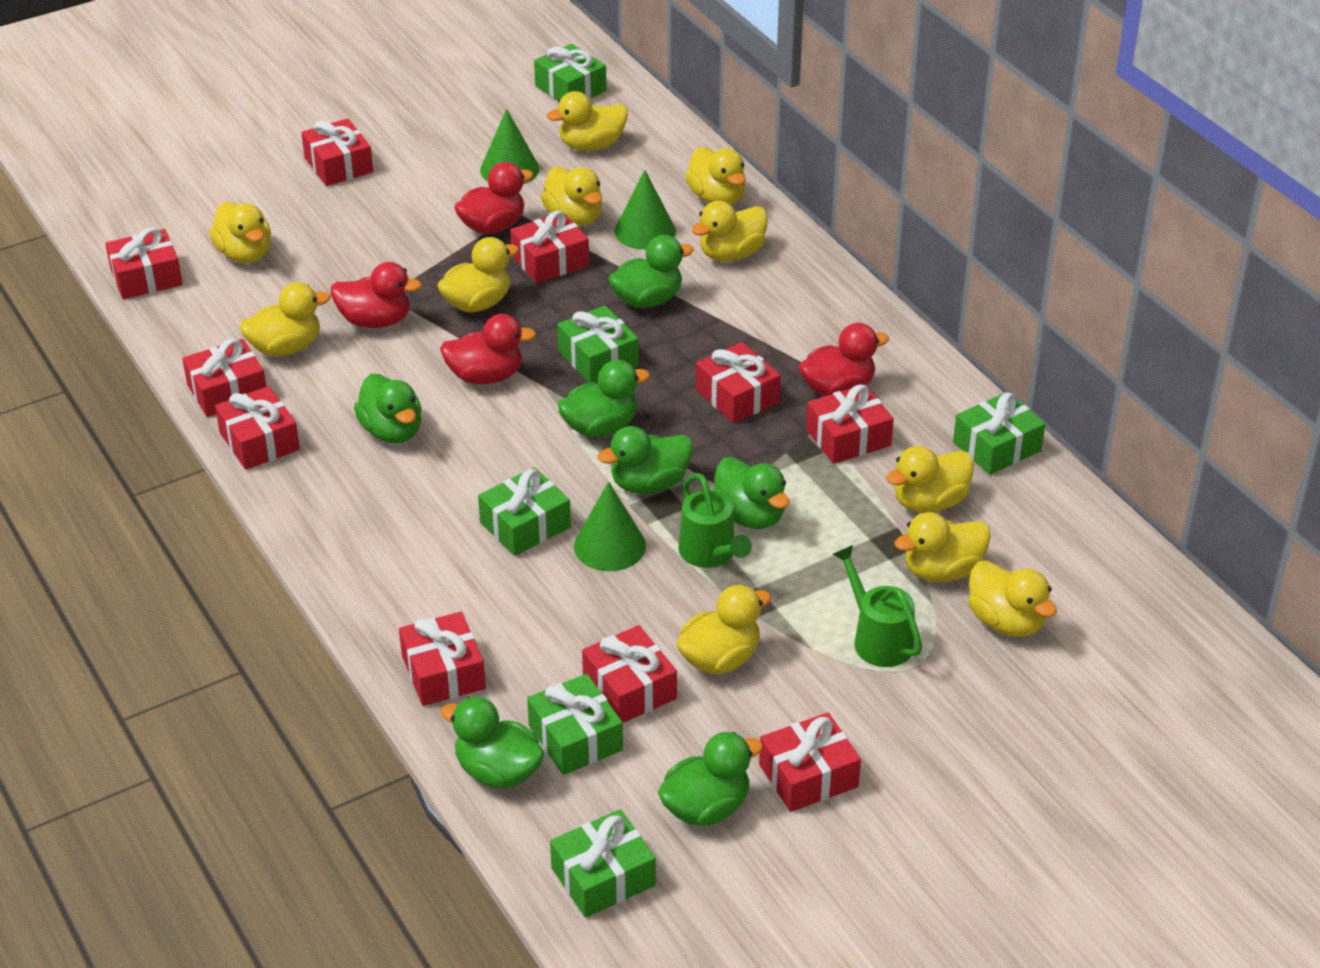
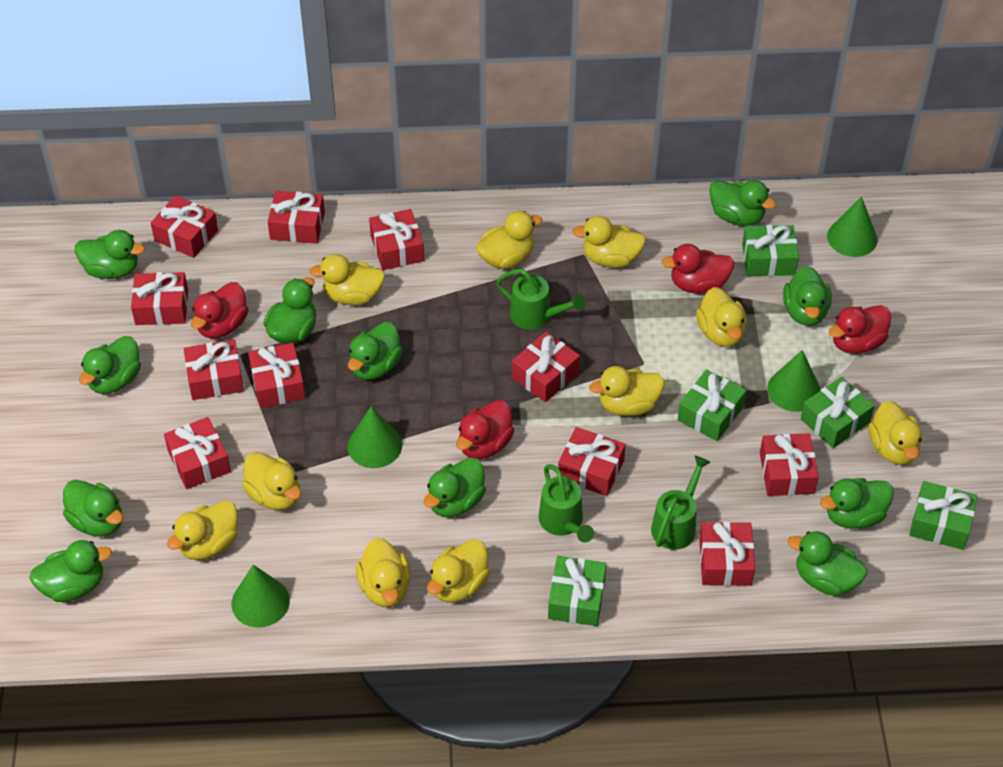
green cone: 3 -> 4
green duck: 7 -> 11
green gift: 6 -> 5
green watering can: 2 -> 3
red gift: 10 -> 11
yellow duck: 11 -> 10

